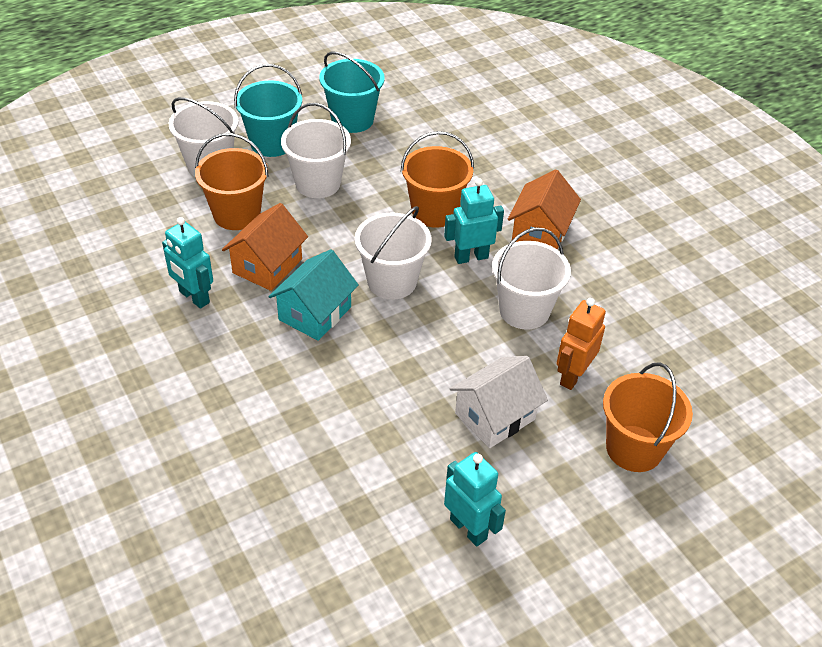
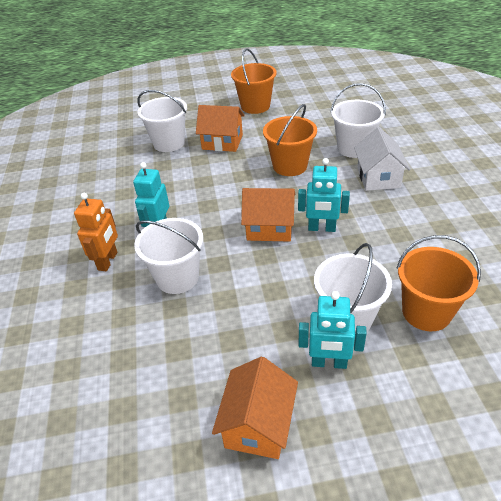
orange house: 2 -> 3
turquoise bucket: 2 -> 0
turquoise house: 1 -> 0

